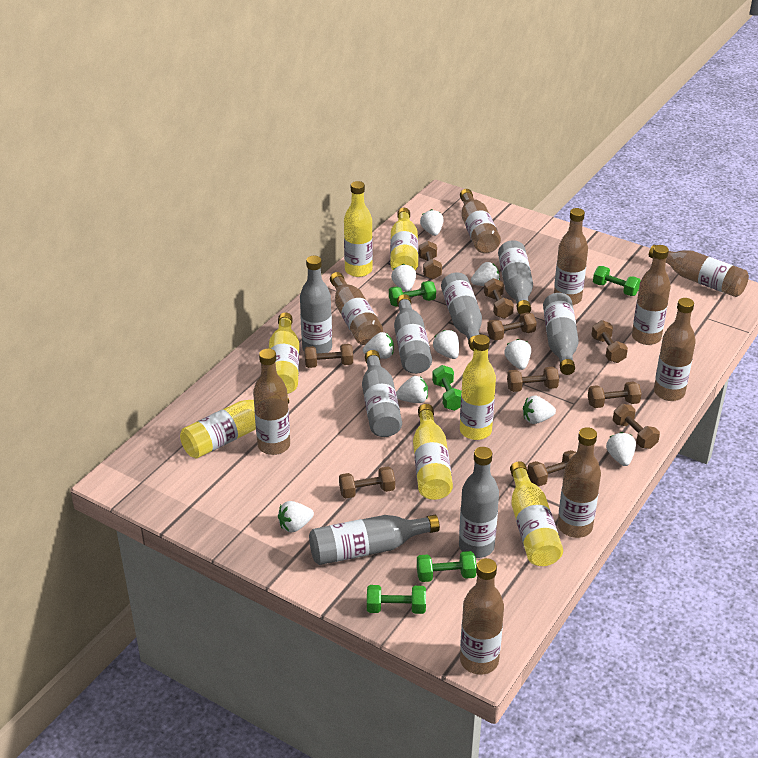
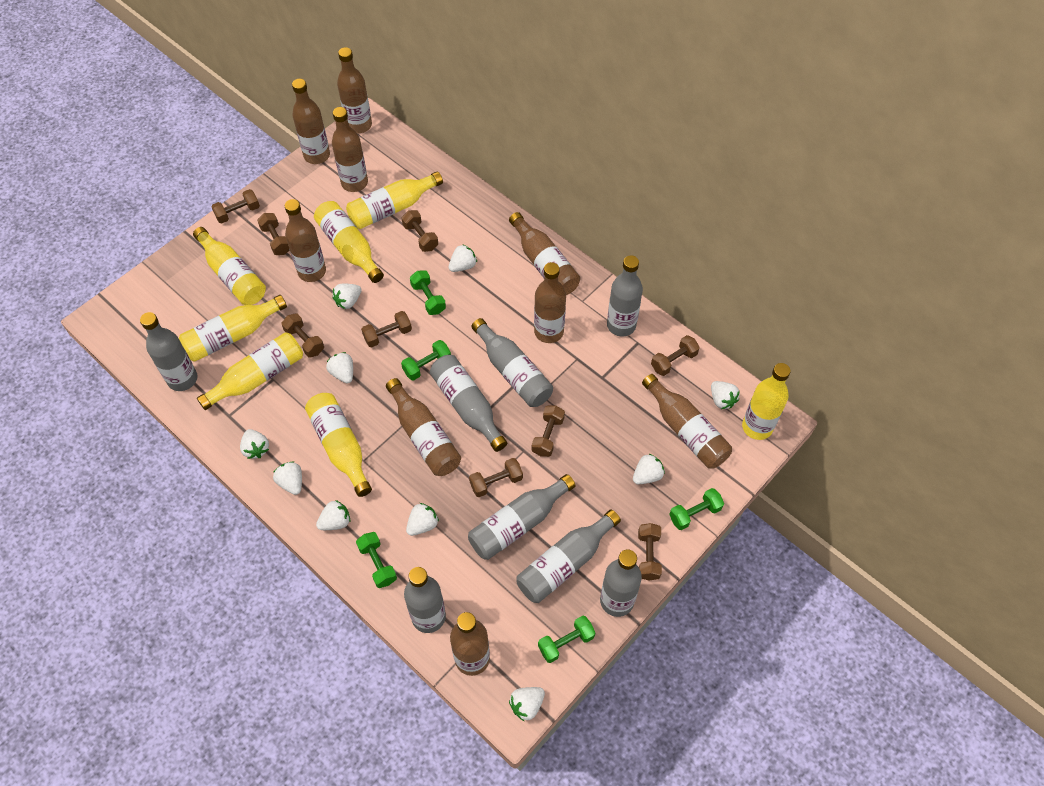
brown dumbbell: 10 -> 9

